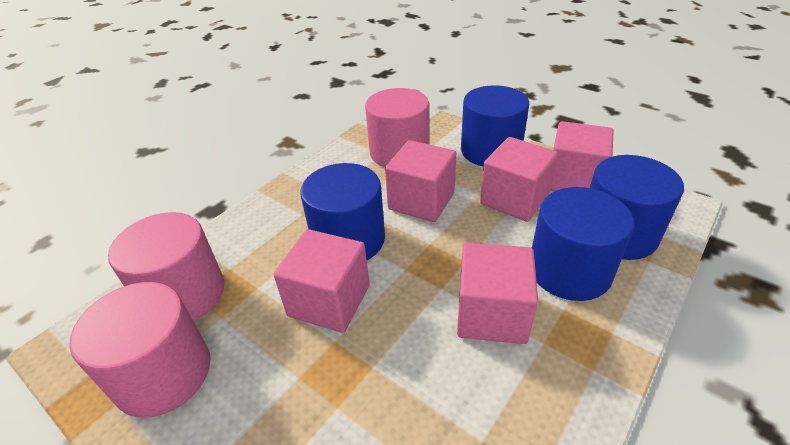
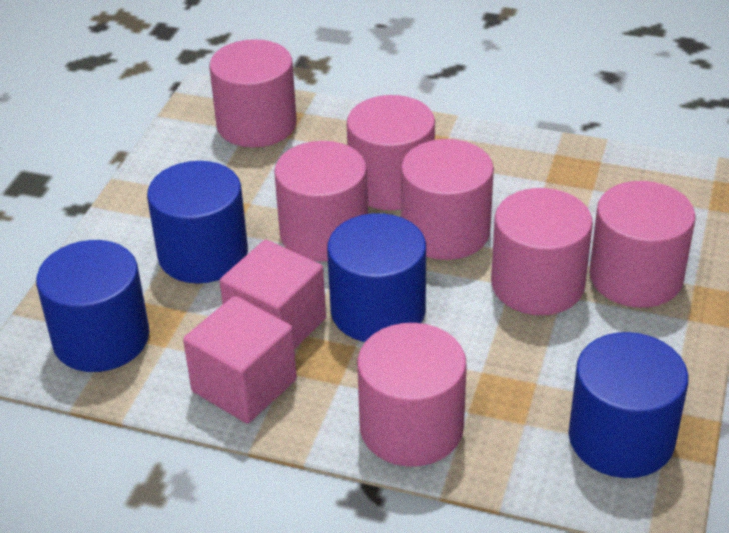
pink cube: 5 -> 2
pink cylinder: 3 -> 7

